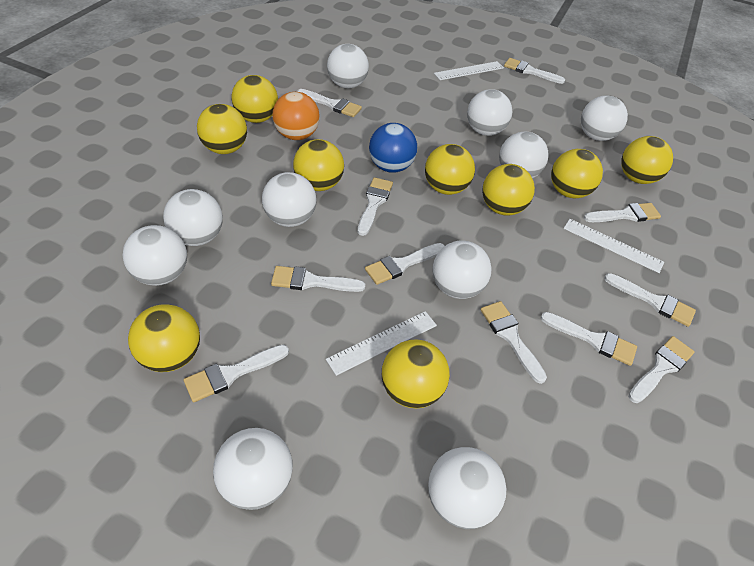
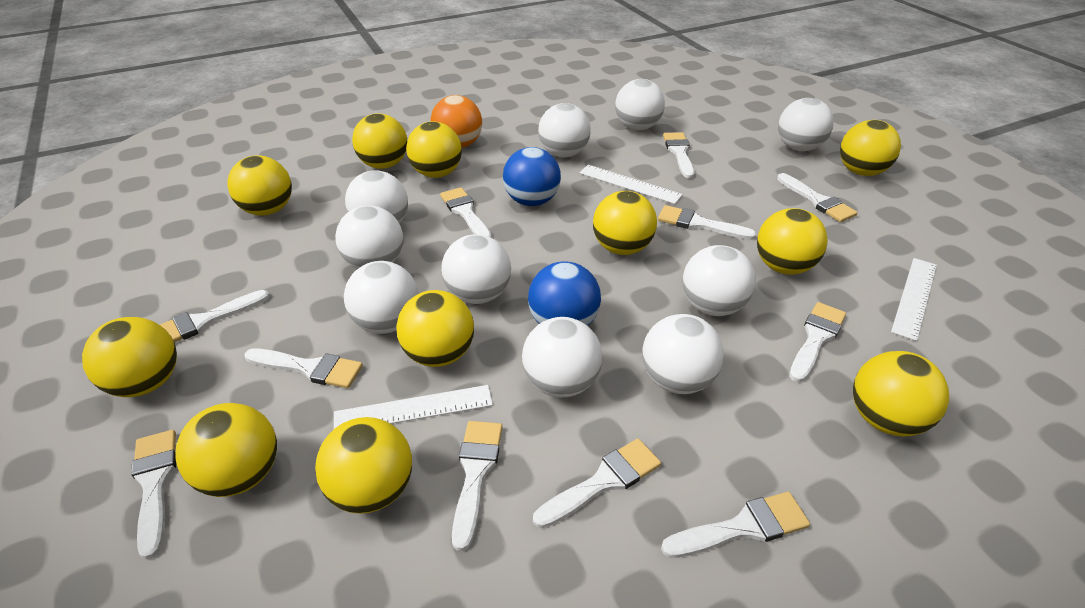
blue ball: 1 -> 2
yellow ball: 9 -> 11

